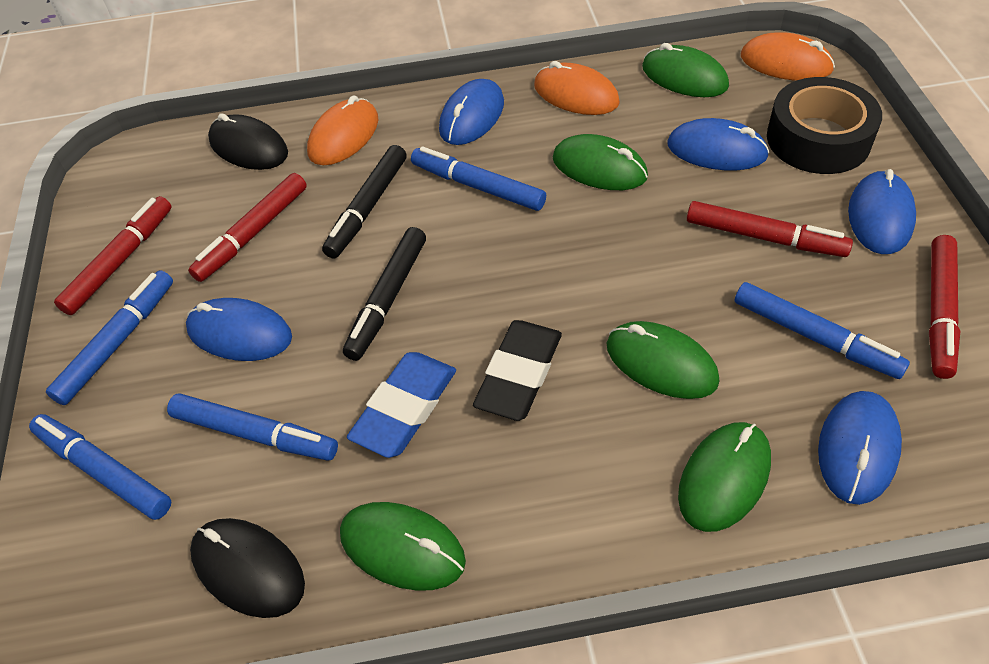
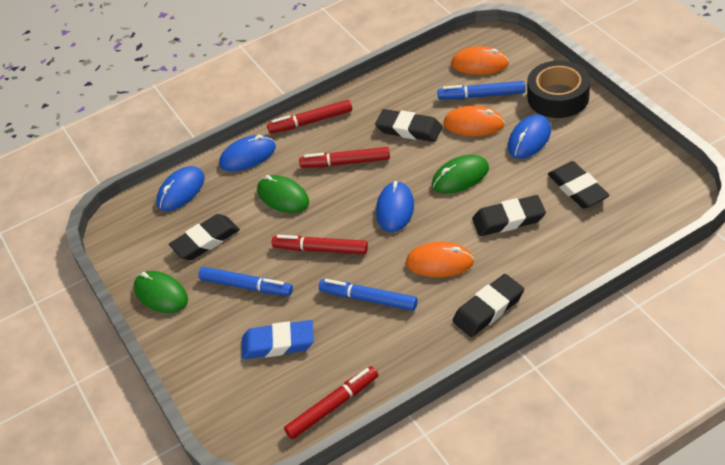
black eraser: 1 -> 5
black marker: 2 -> 0
black mouse: 2 -> 0
blue marker: 5 -> 3
blue mouse: 5 -> 4
green mouse: 5 -> 3

